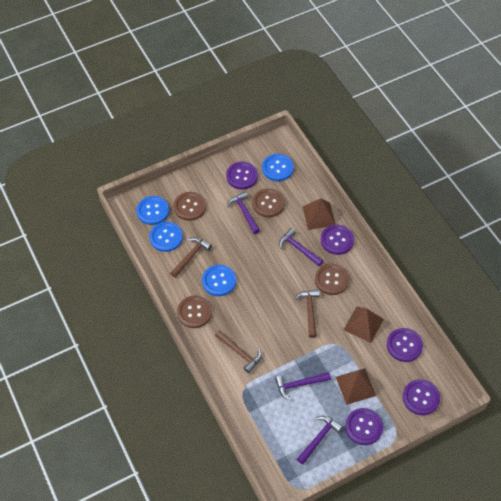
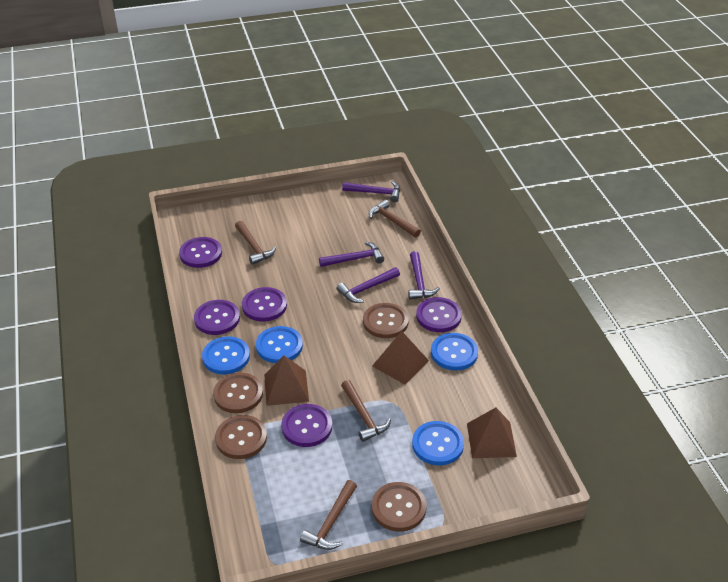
brown hammer: 3 -> 4

